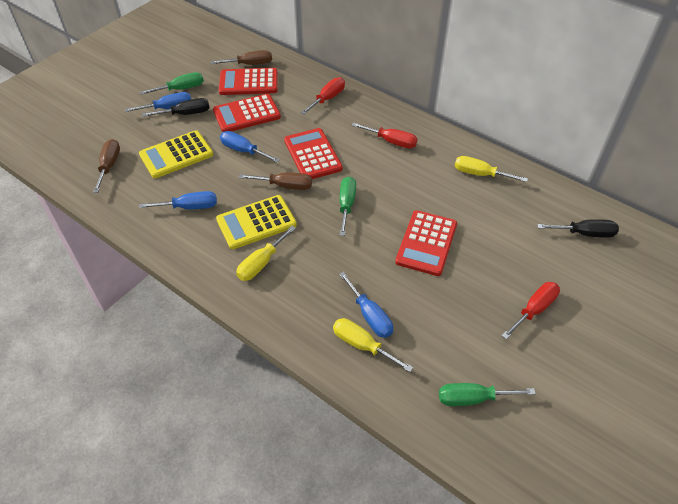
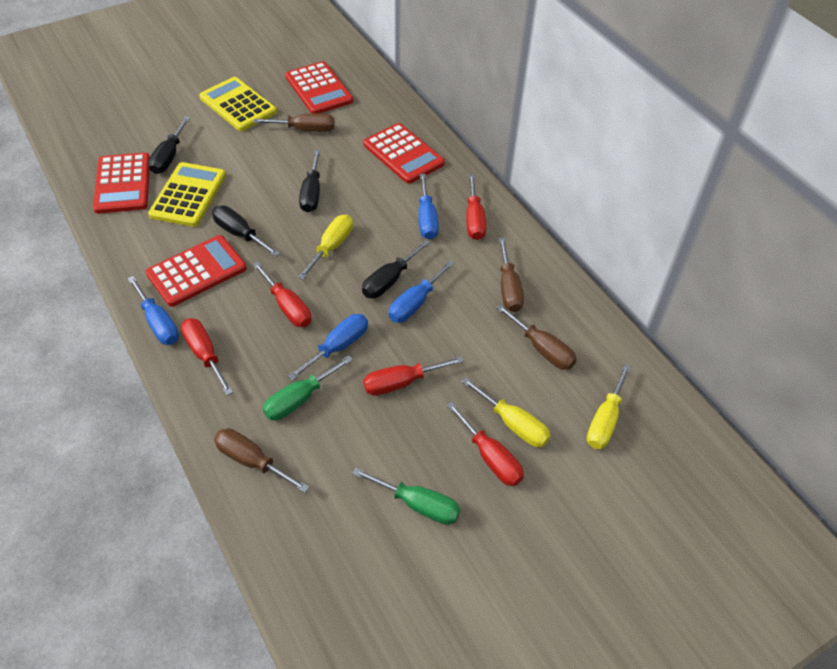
black screwdriver: 2 -> 4
brown screwdriver: 3 -> 4
green screwdriver: 3 -> 2
red screwdriver: 3 -> 5

